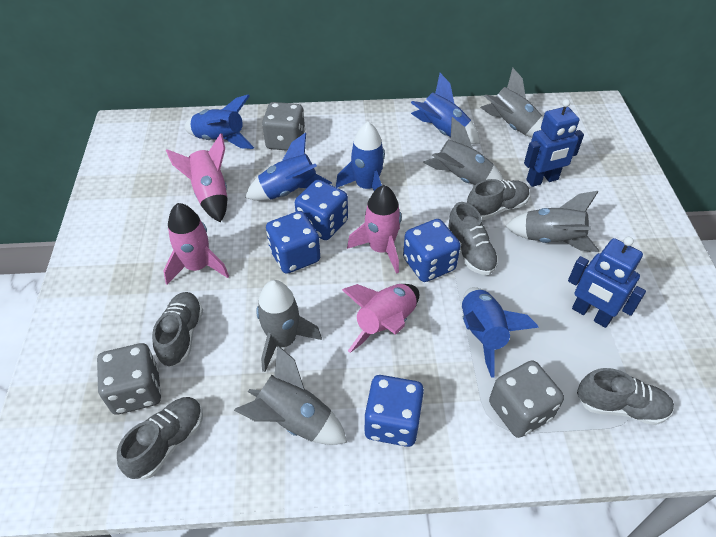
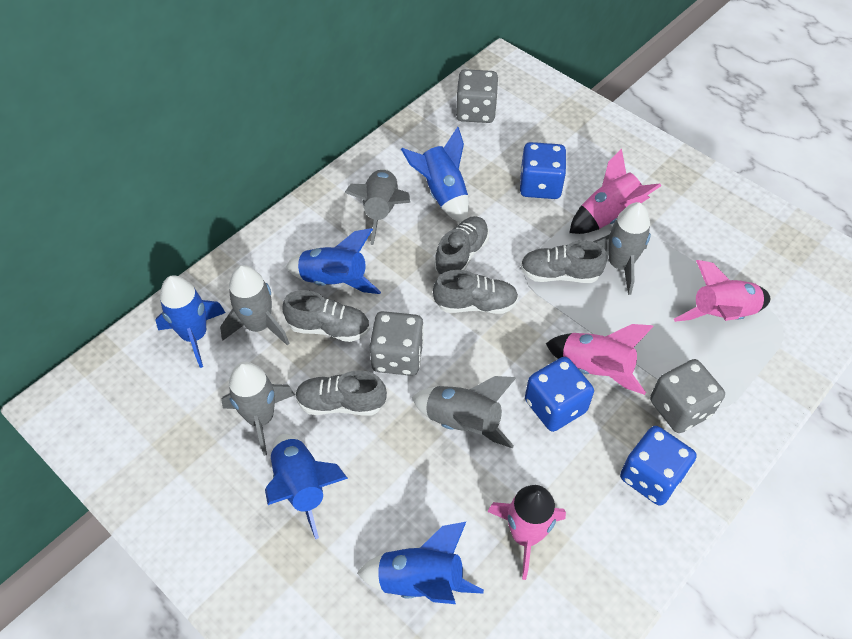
blue dice: 4 -> 3
blue robot: 2 -> 0

